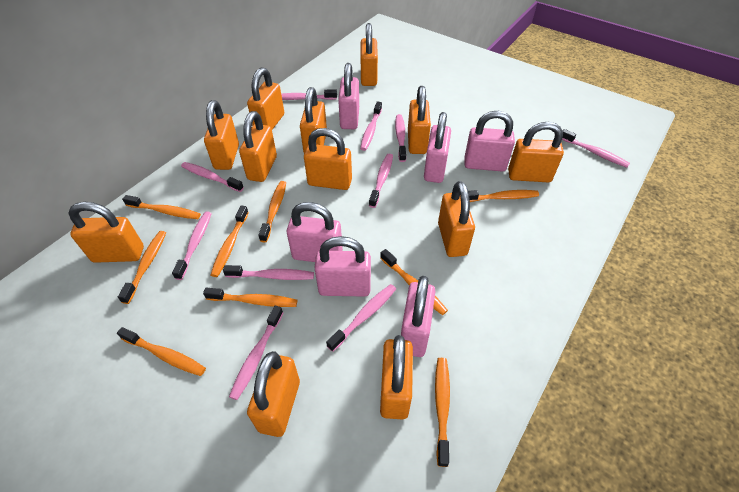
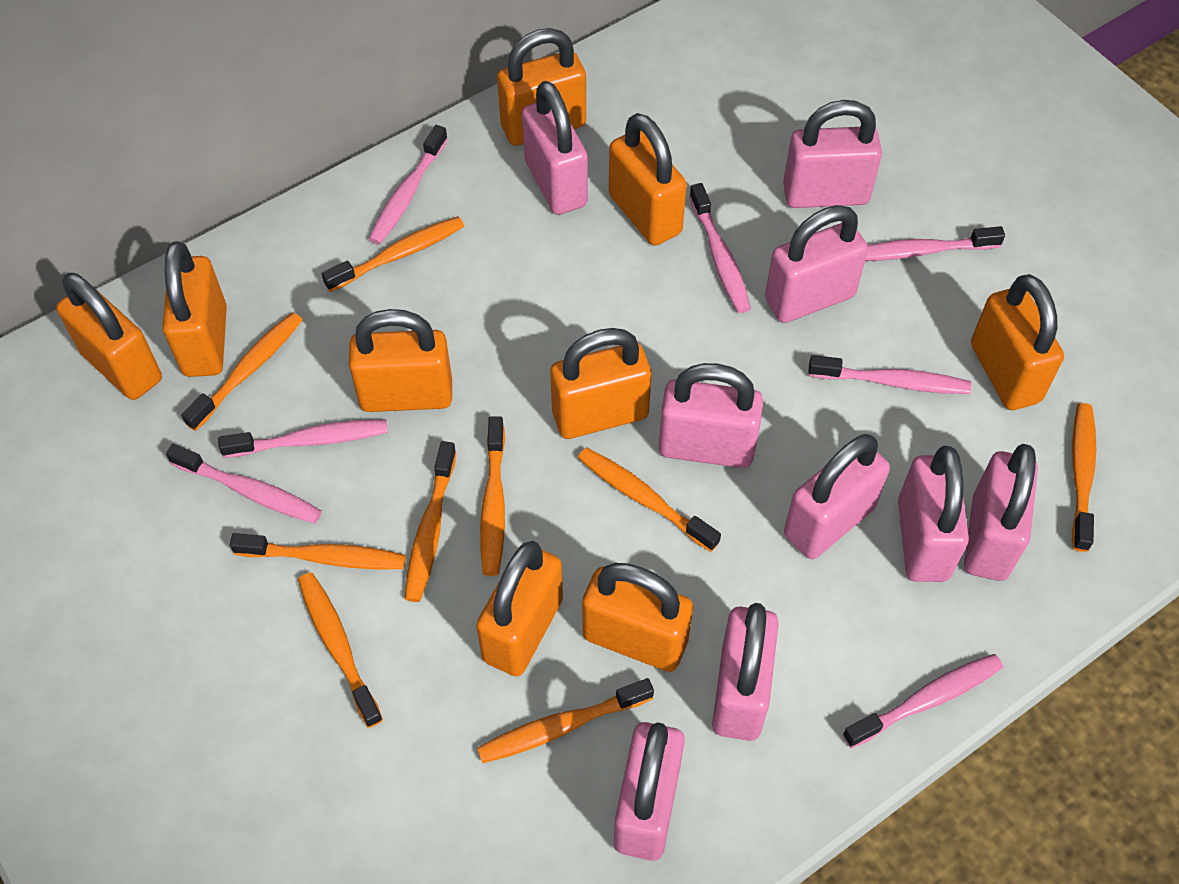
orange padlock: 12 -> 9
pink padlock: 6 -> 9
pink toothbrush: 10 -> 7

